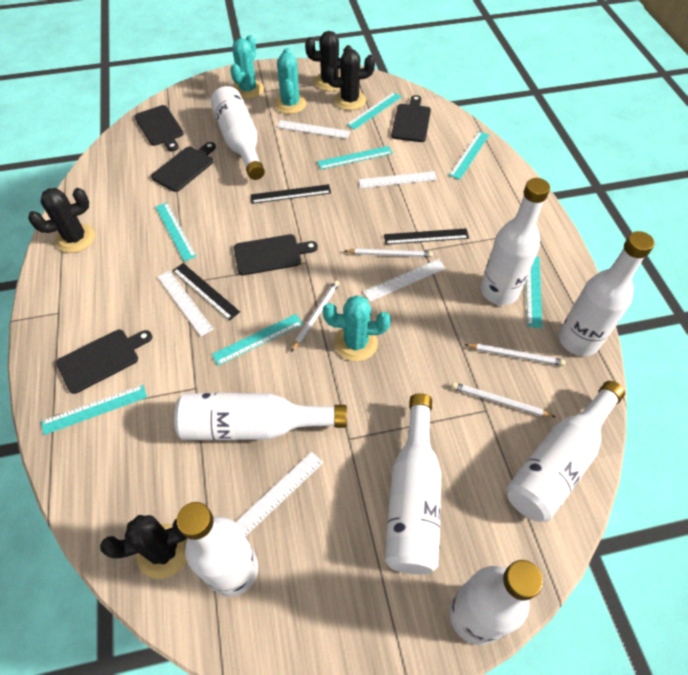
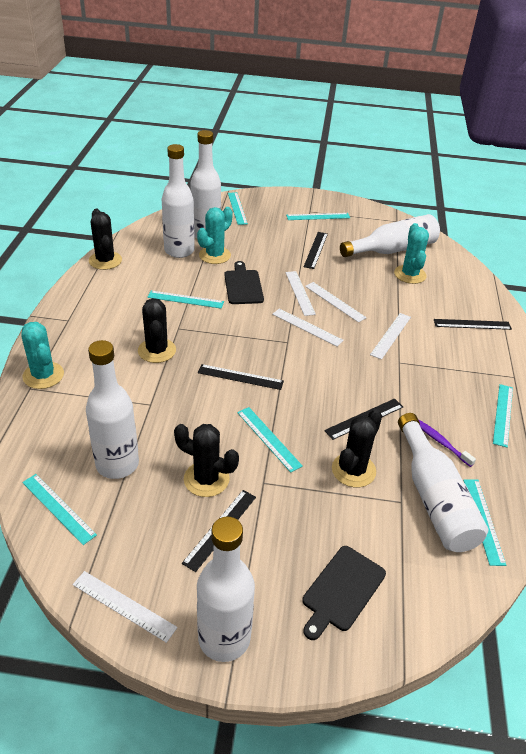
black cutting board: 5 -> 2
black ruler: 3 -> 5
purple toothbrush: 0 -> 1
white bottle: 8 -> 6
white pencil: 4 -> 0

